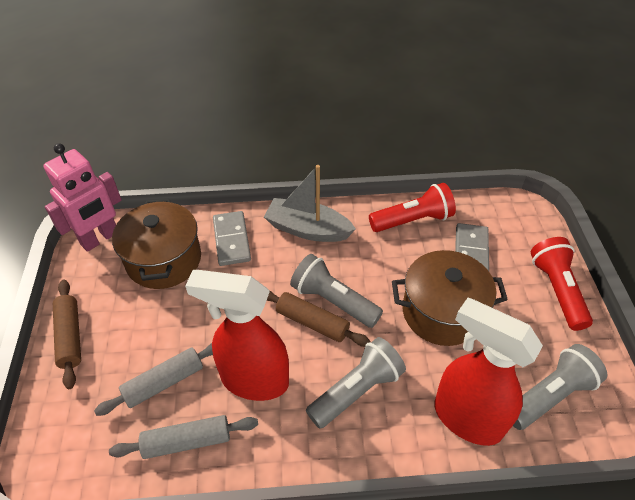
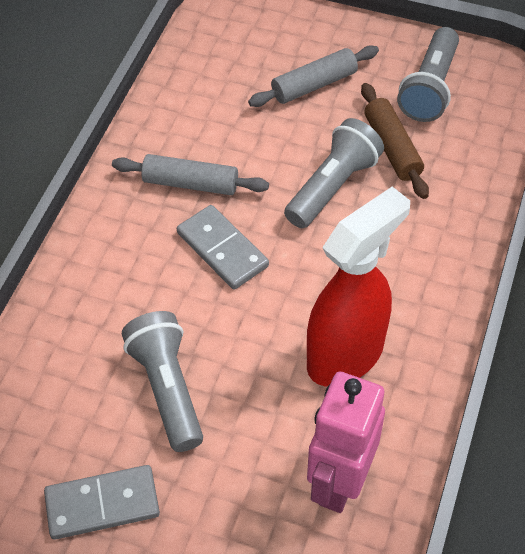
brown pot: 2 -> 0
brown rolling pin: 2 -> 1
grey boat: 1 -> 0
red flashlight: 2 -> 0
red spray bottle: 2 -> 1

